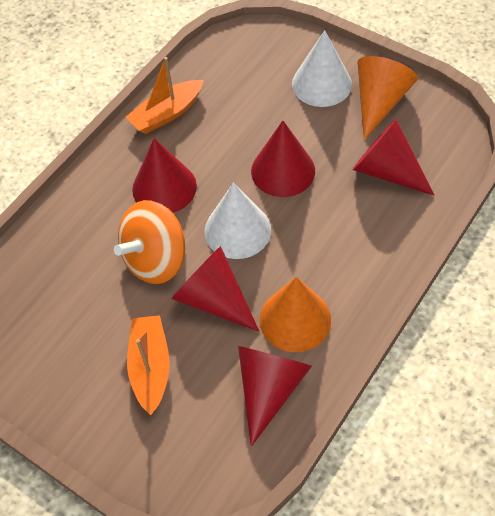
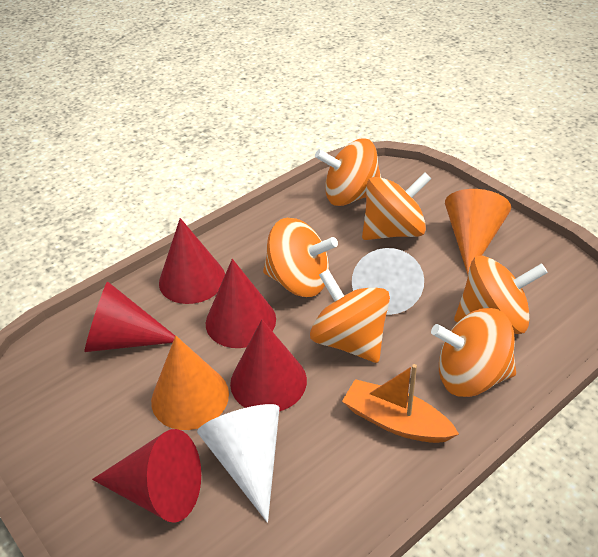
orange boat: 2 -> 1
orange spinning top: 1 -> 6

